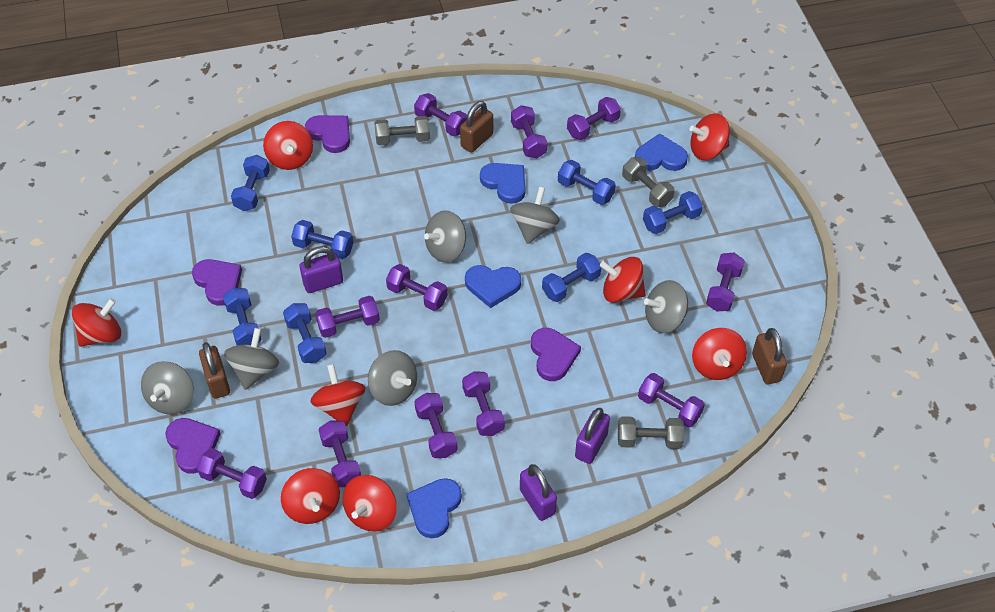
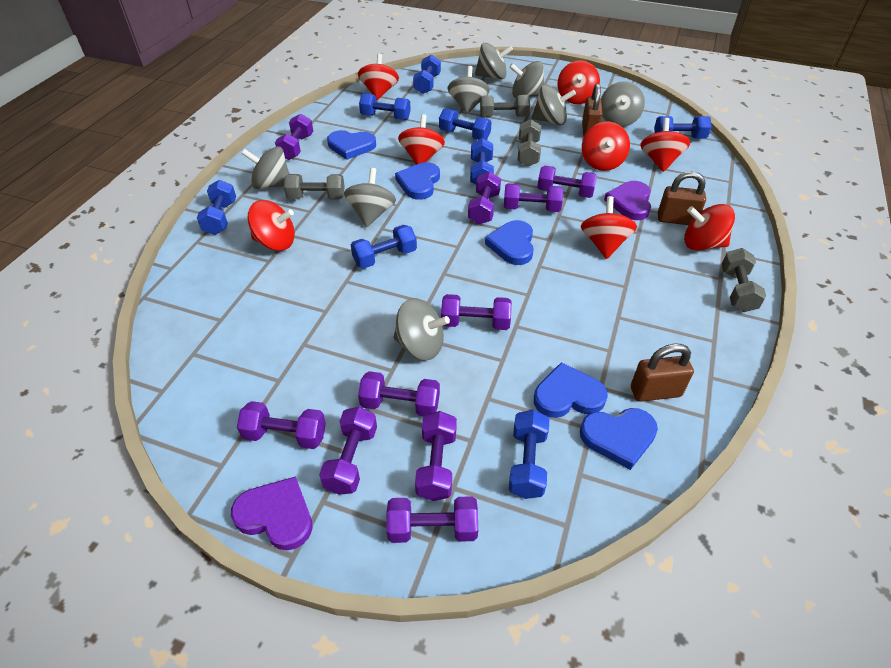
blue dumbbell: 7 -> 8
blue heart: 4 -> 5
grey dumbbell: 3 -> 4
grey spinning top: 6 -> 8
purple dumbbell: 11 -> 10
purple heart: 4 -> 2
purple padlock: 3 -> 0

